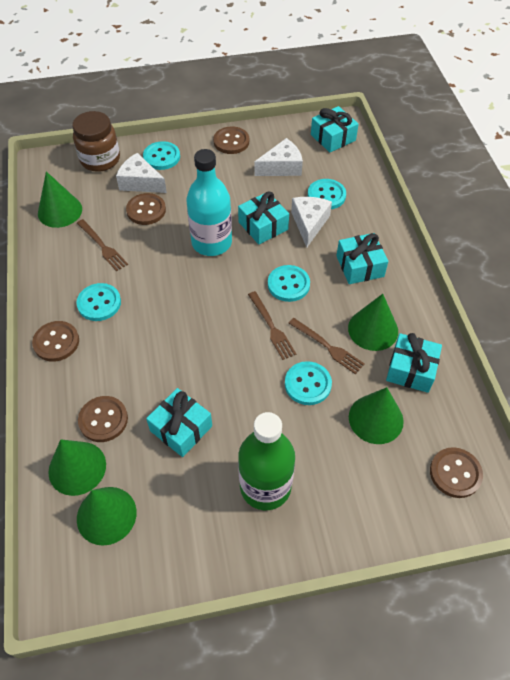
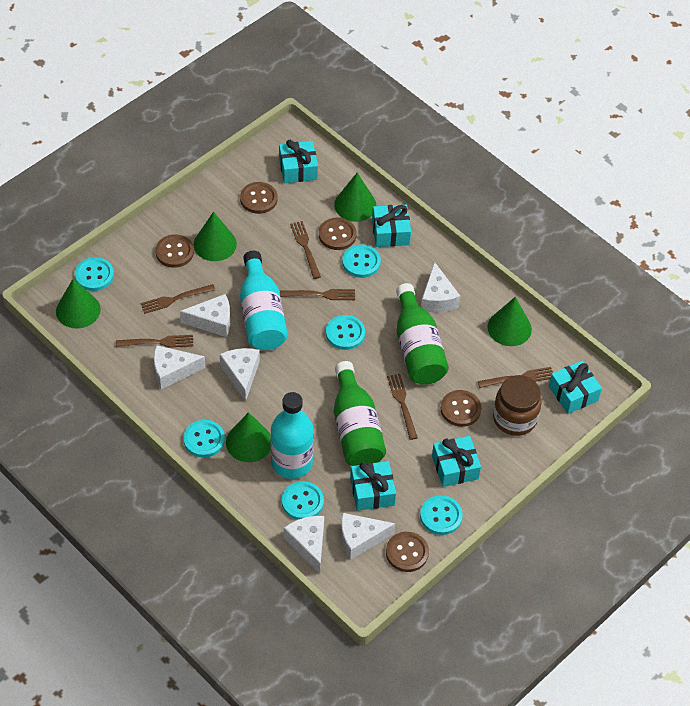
brown fork: 3 -> 6
green bottle: 1 -> 2
turquoise bottle: 1 -> 2
turquoise button: 5 -> 6
white cheese: 3 -> 6

